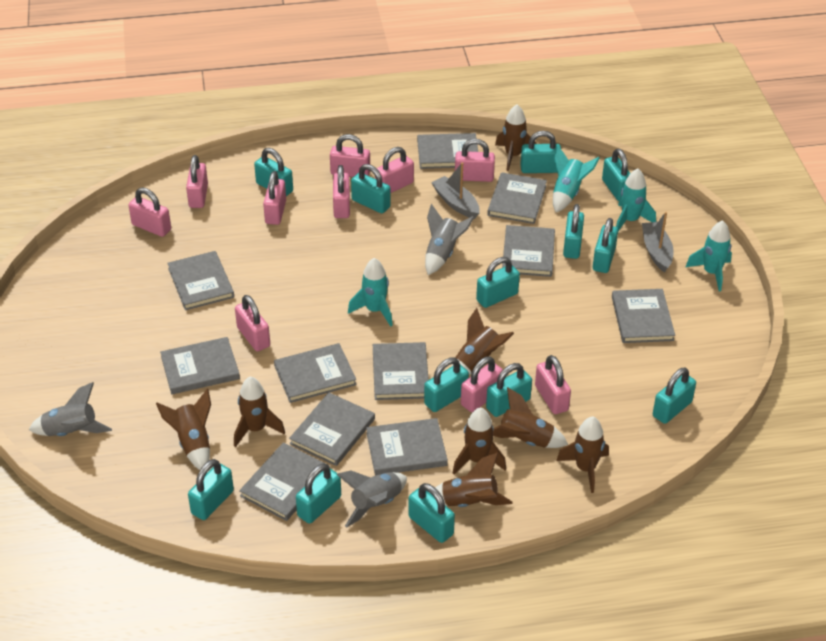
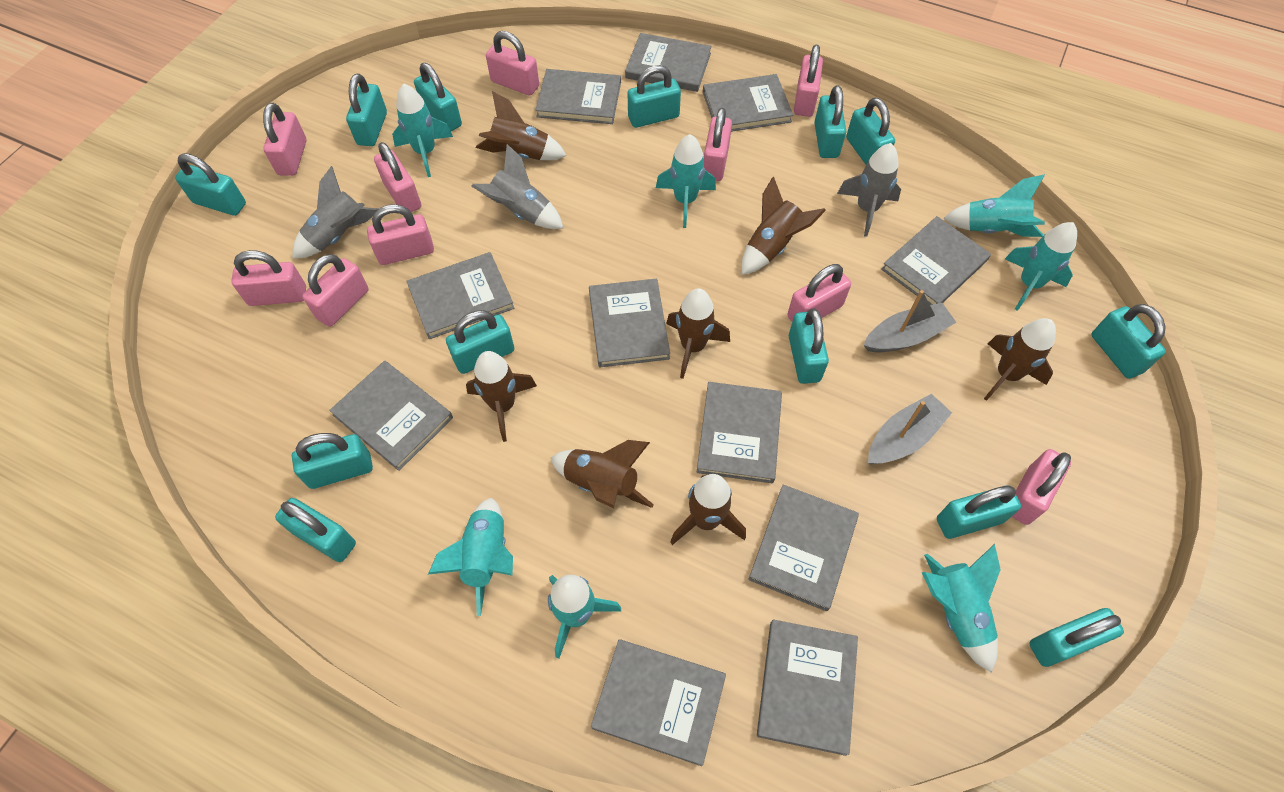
brown rocket: 8 -> 7
turquoise rocket: 4 -> 7

